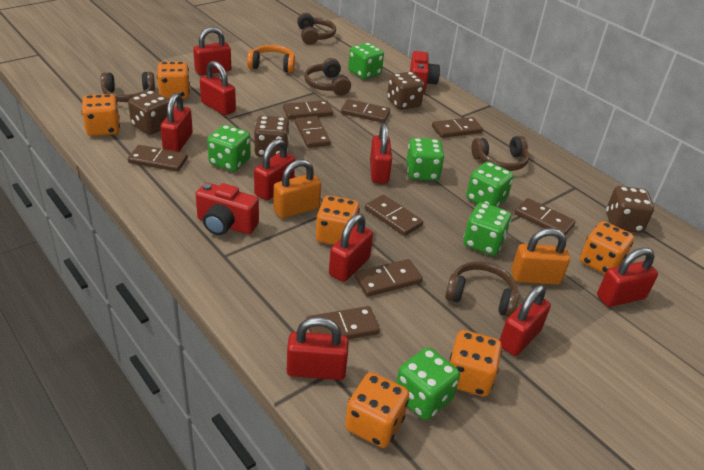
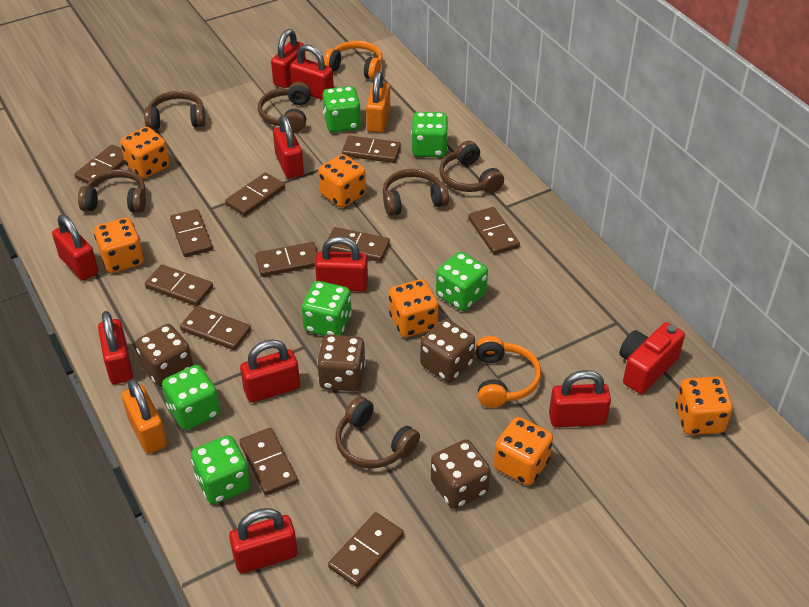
brown domino: 9 -> 11
brown headphones: 5 -> 6
orange headphones: 1 -> 2
red camera: 2 -> 1

